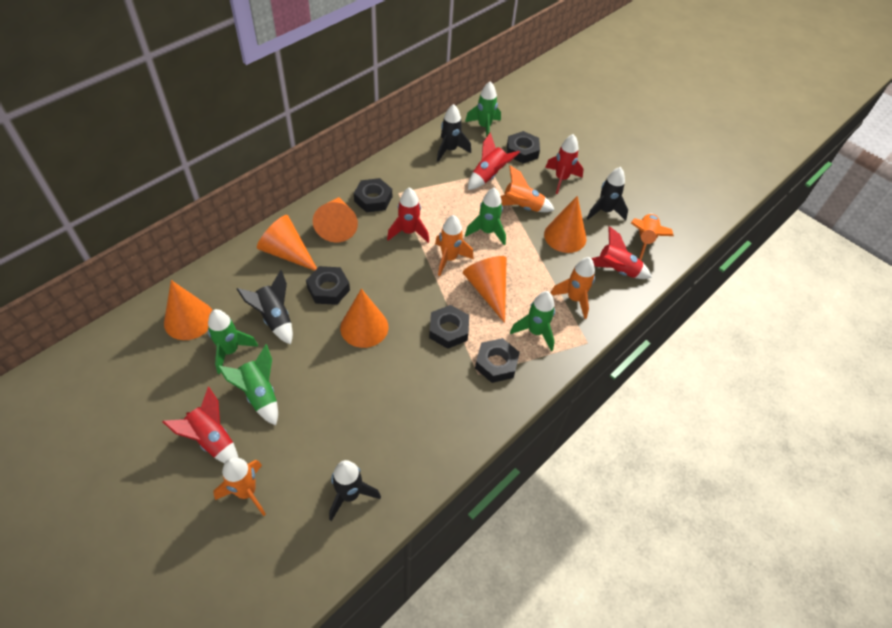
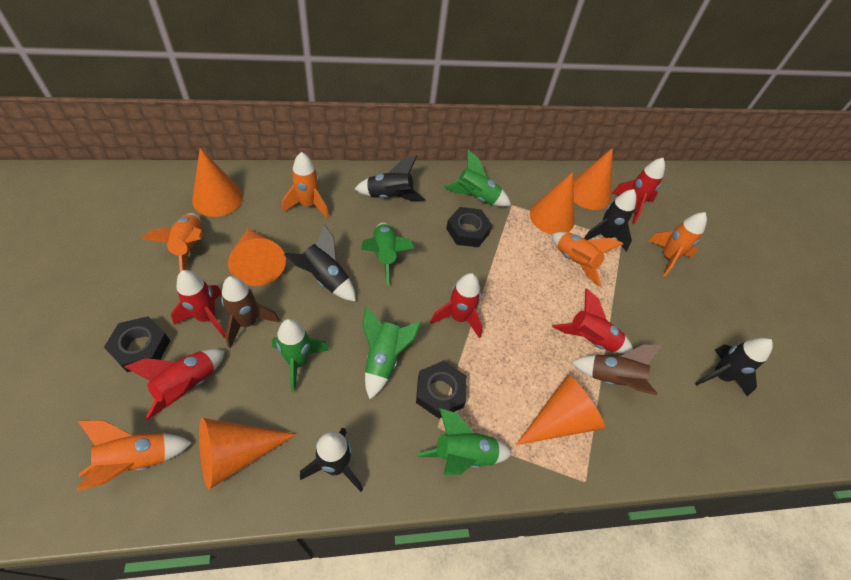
black nut: 5 -> 3
black rocket: 4 -> 5
brown rocket: 0 -> 2

